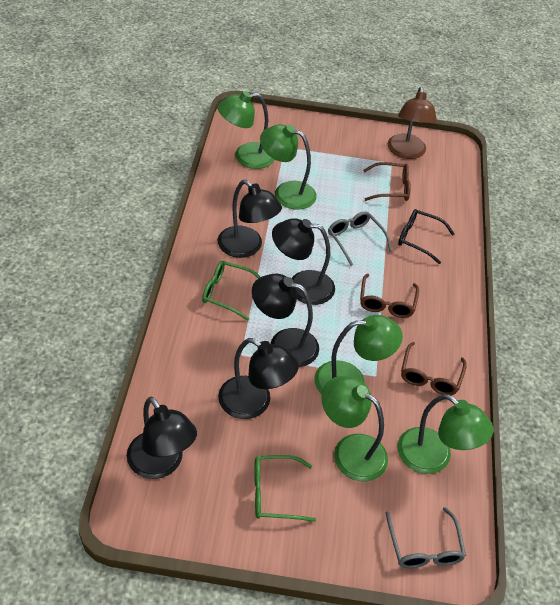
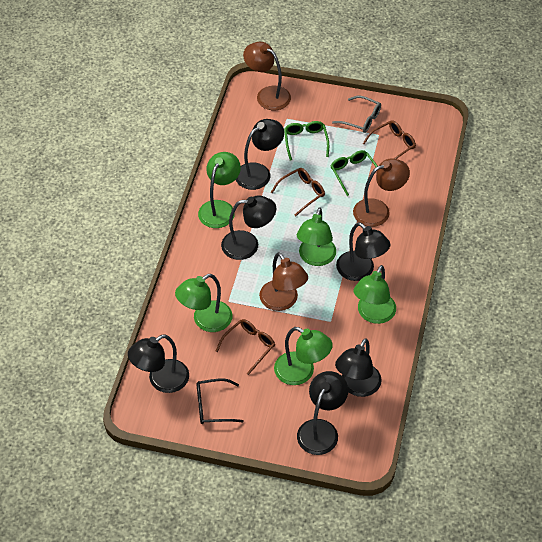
black lamp: 5 -> 6
brown lamp: 1 -> 3
grey glasses: 2 -> 1

